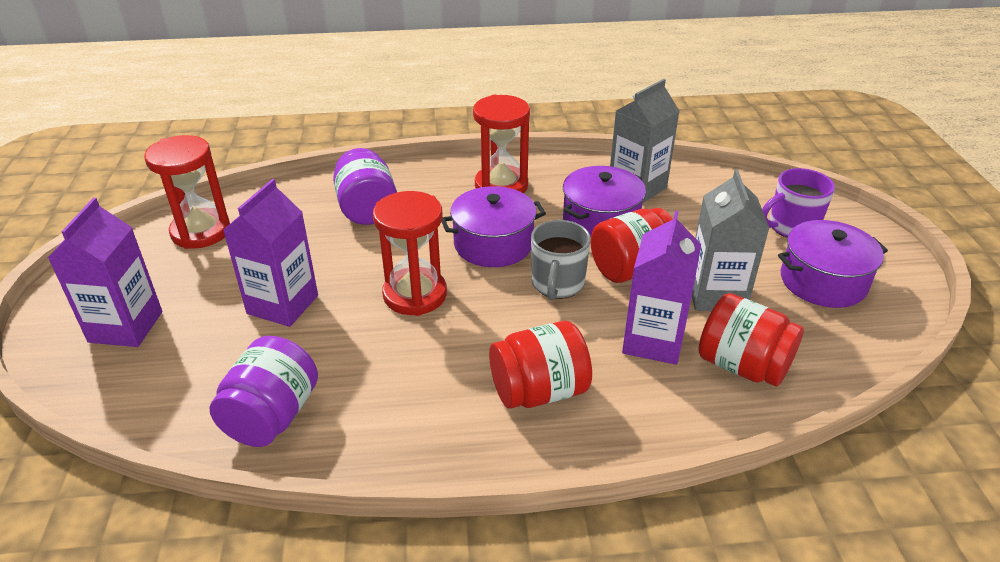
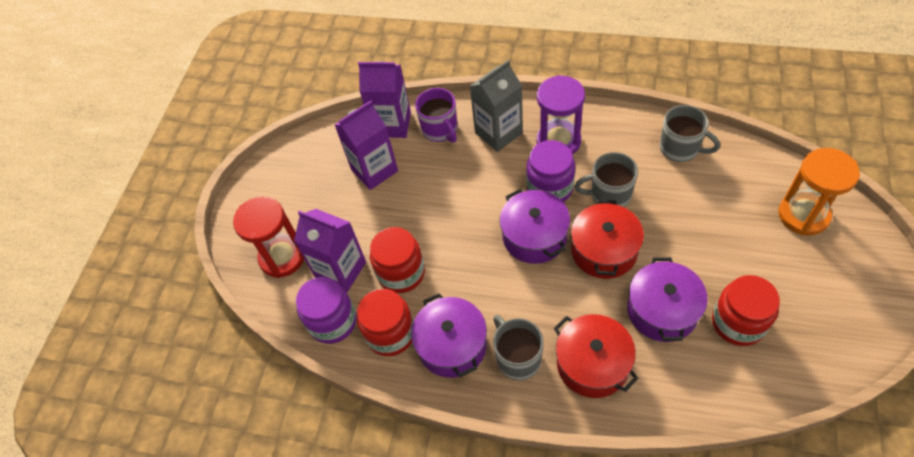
grey carton: 2 -> 1
grey mug: 1 -> 3
orange hourglass: 0 -> 1
purple hourglass: 0 -> 1
red hourglass: 3 -> 1
red pot: 0 -> 2

